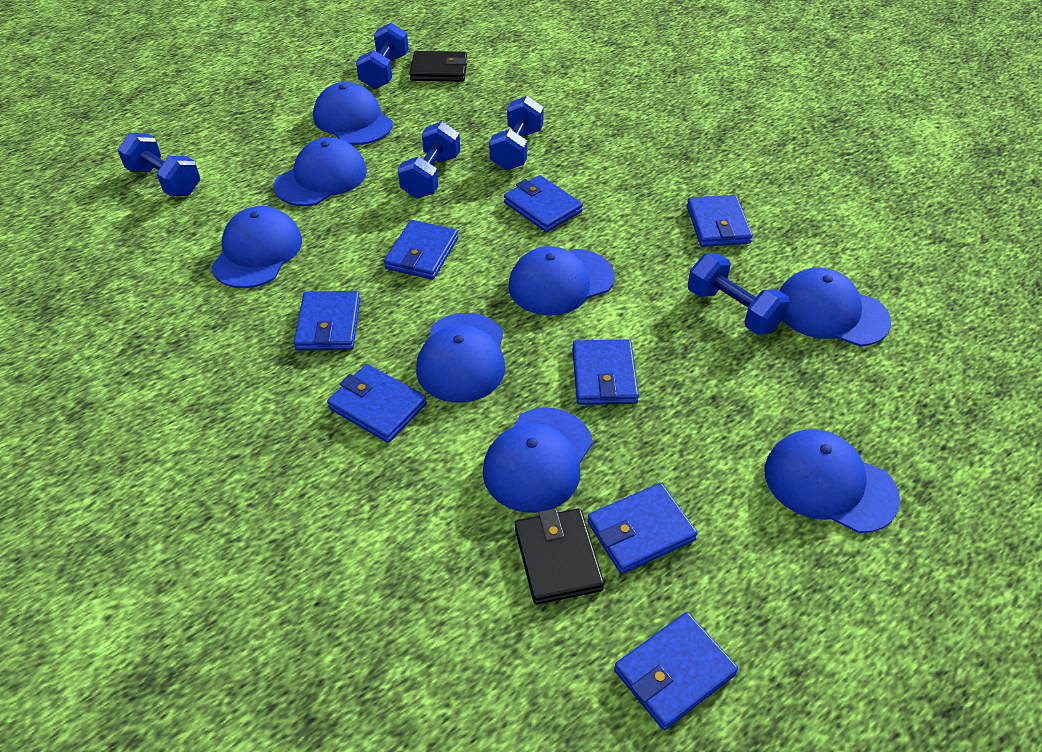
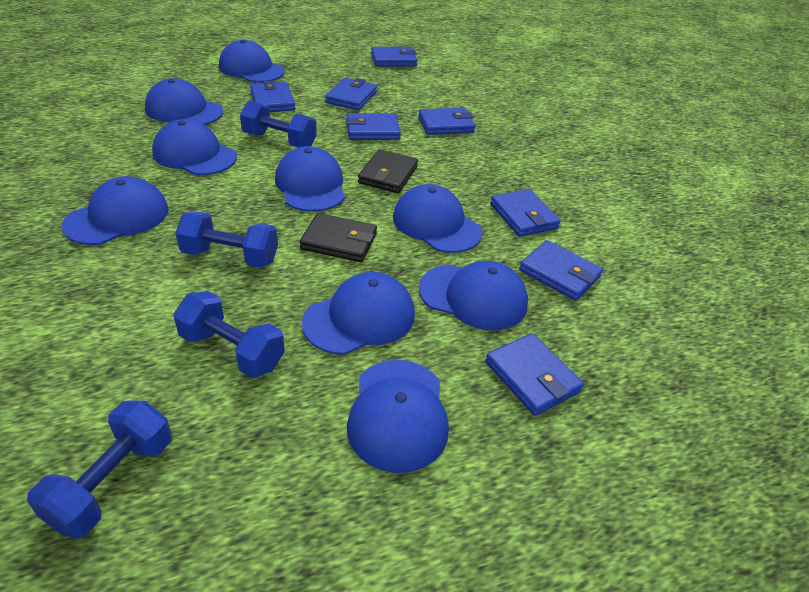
blue cap: 8 -> 9
blue dumbbell: 5 -> 4

